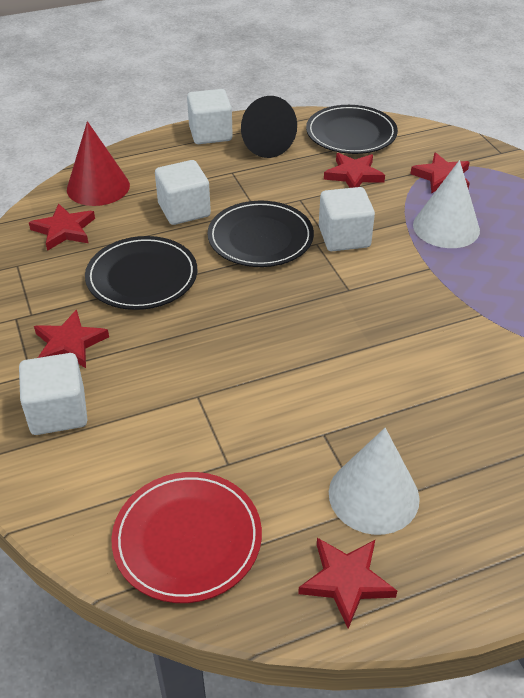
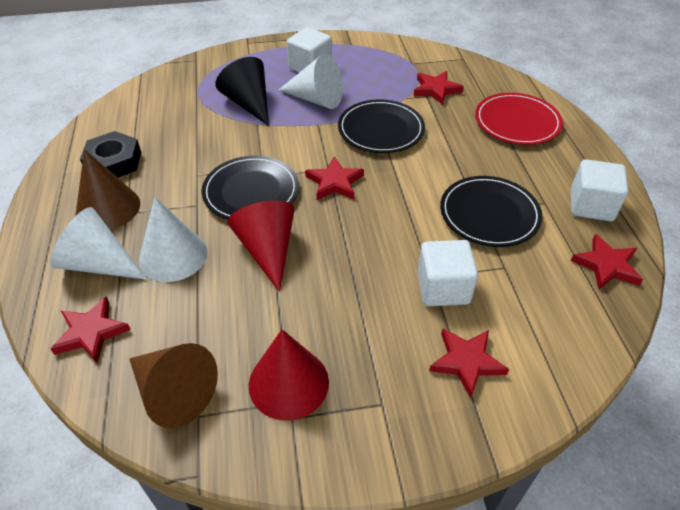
black nut: 0 -> 1
brown cone: 0 -> 2
red cone: 1 -> 2
white cone: 2 -> 3
white cube: 4 -> 3

